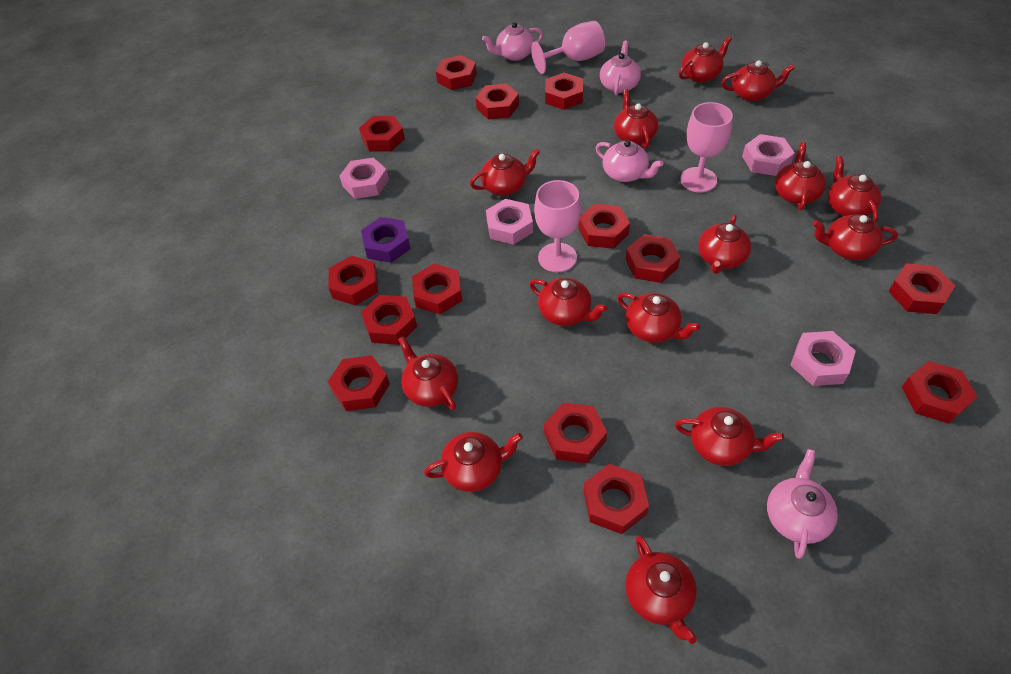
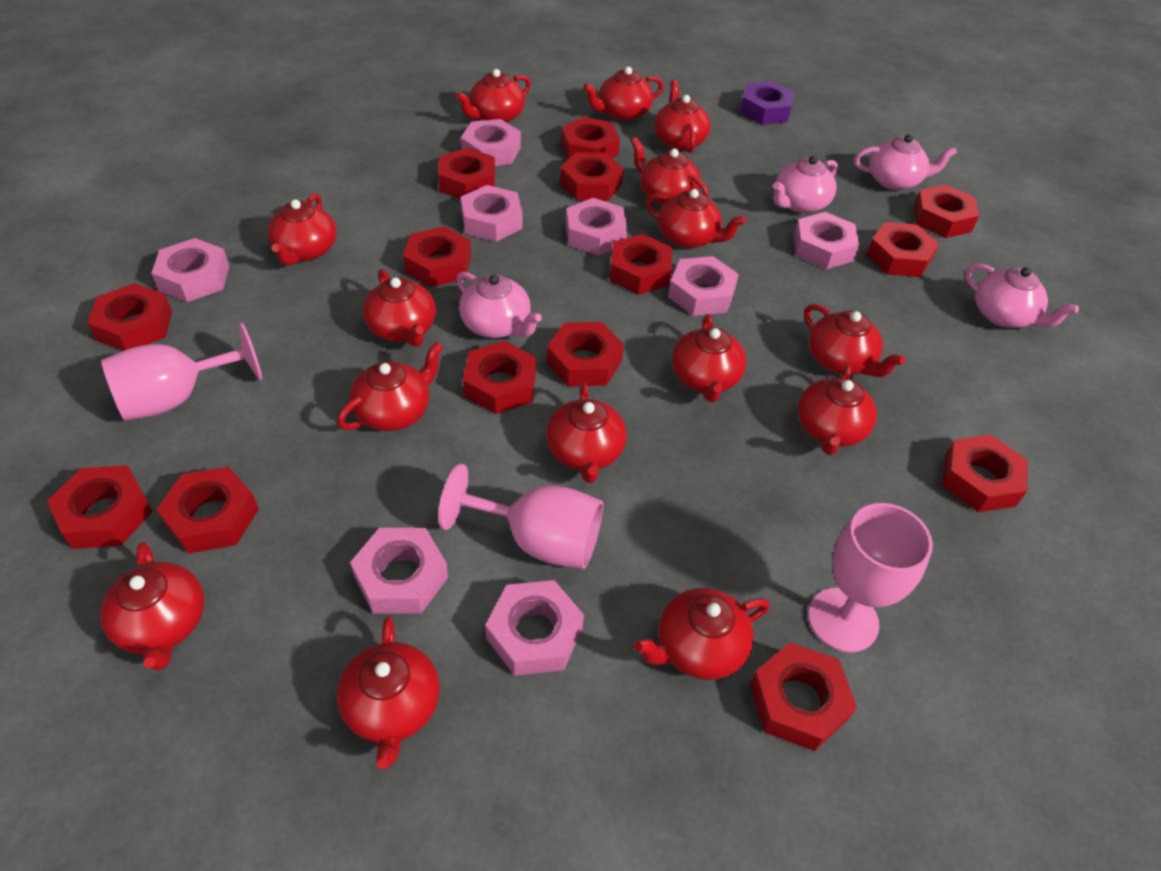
pink nut: 4 -> 8
red teapot: 14 -> 15

